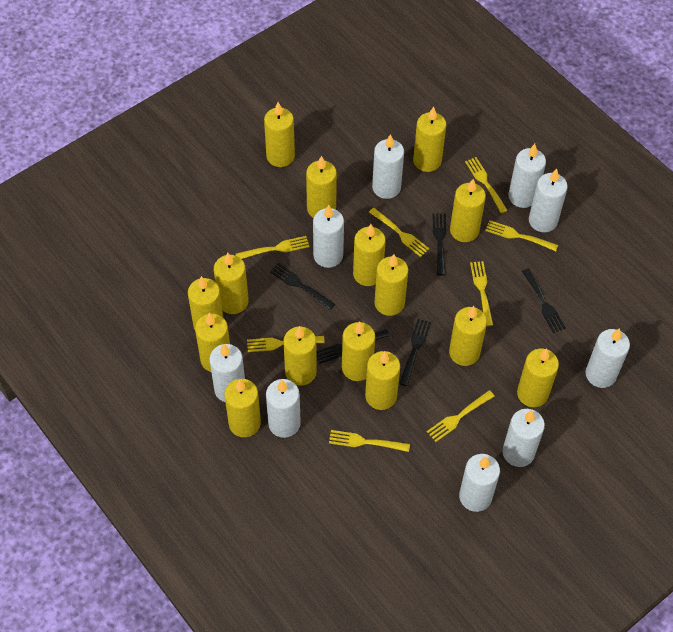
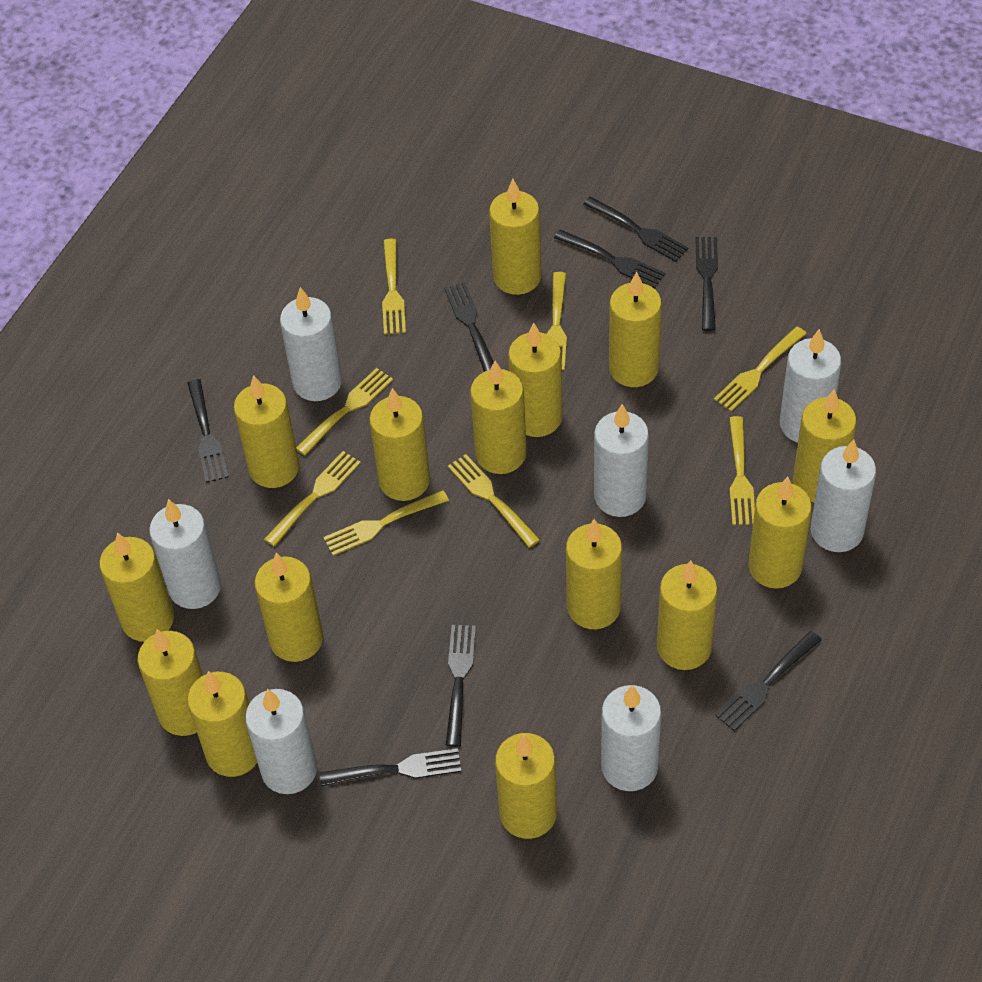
black fork: 5 -> 8
white candle: 9 -> 7

